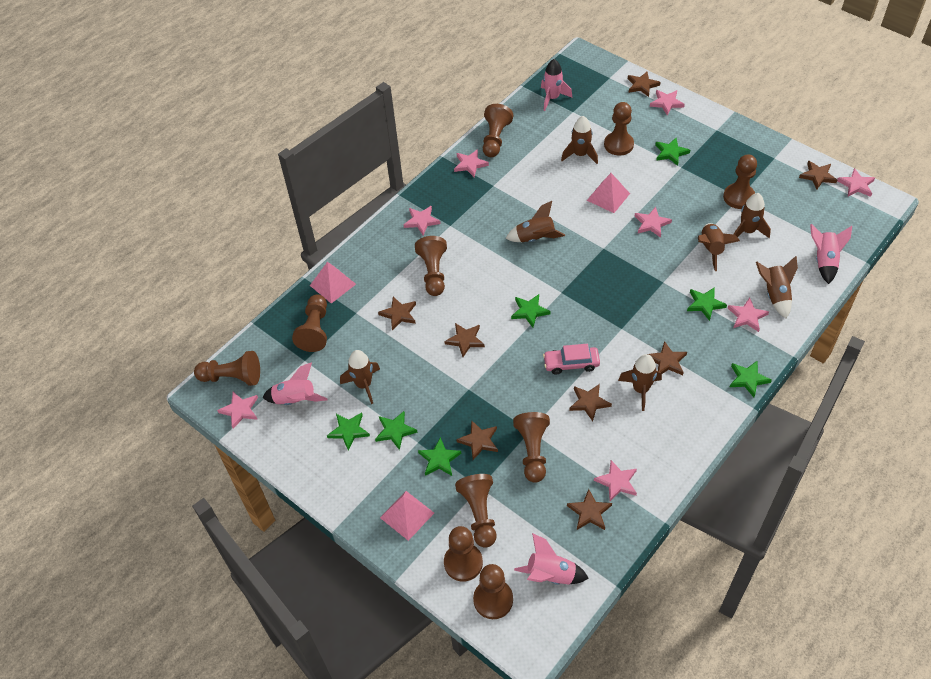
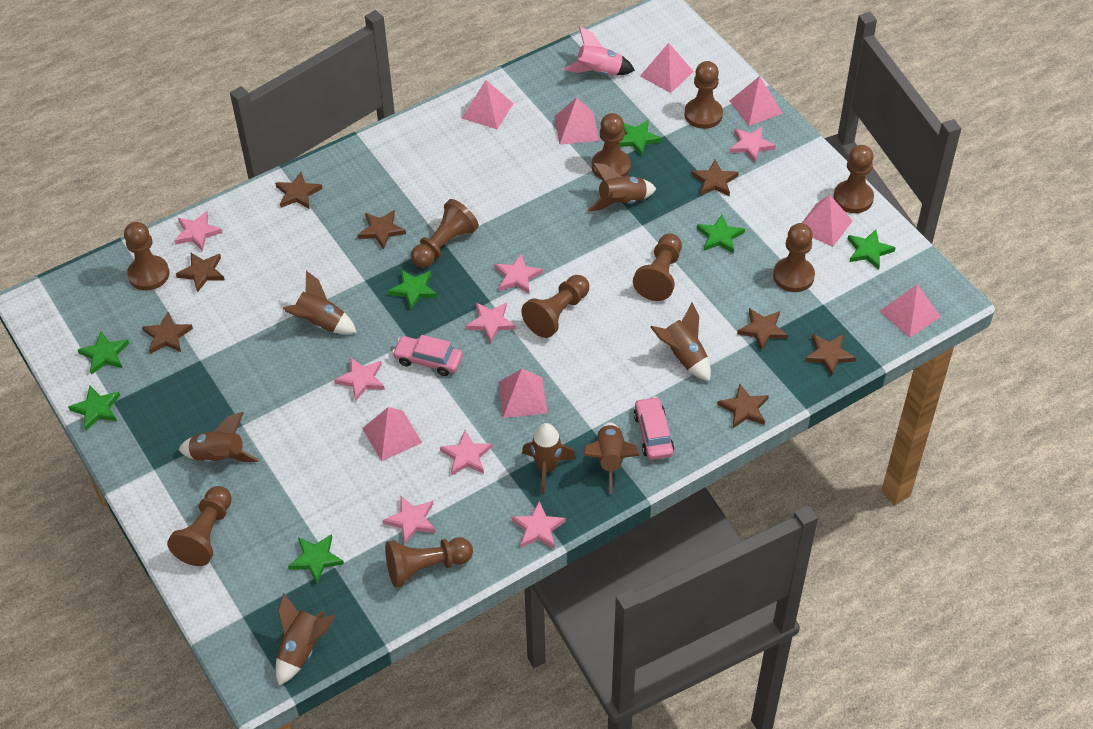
pink car: 1 -> 2
pink pyramid: 3 -> 8
pink rocket: 4 -> 1

